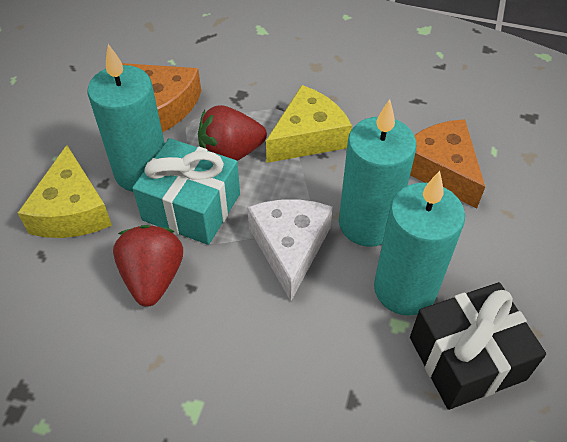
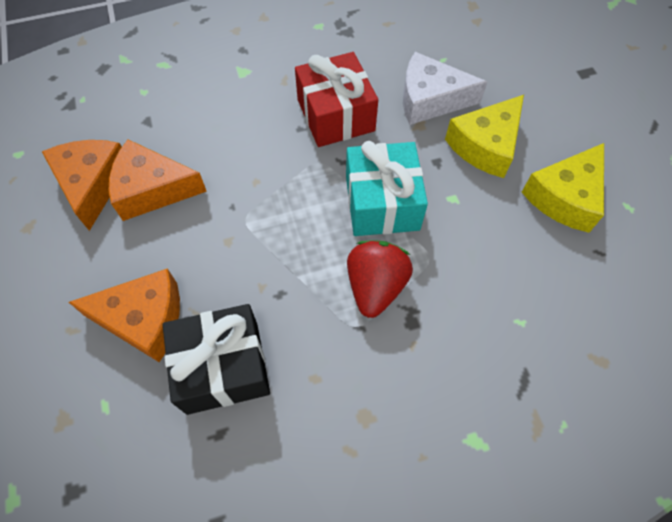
orange cheese: 2 -> 3
red gift: 0 -> 1
red strawberry: 2 -> 1
turquoise candle: 3 -> 0

